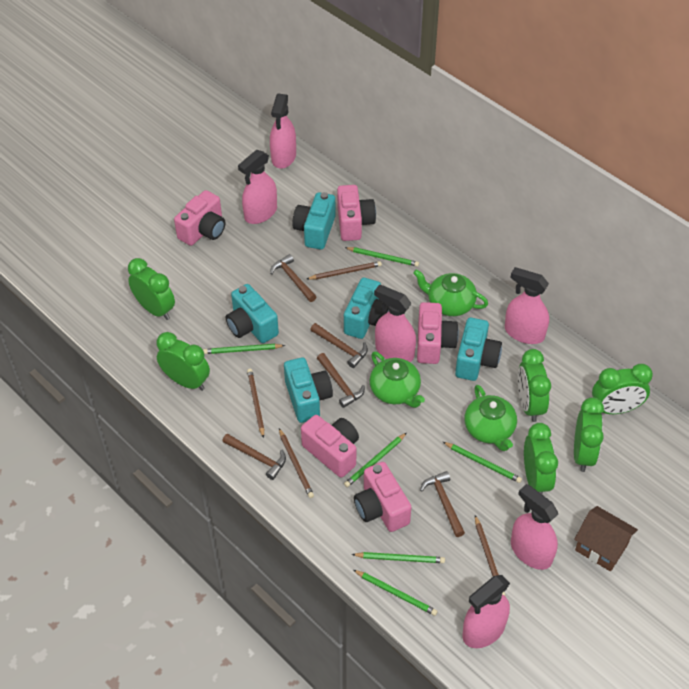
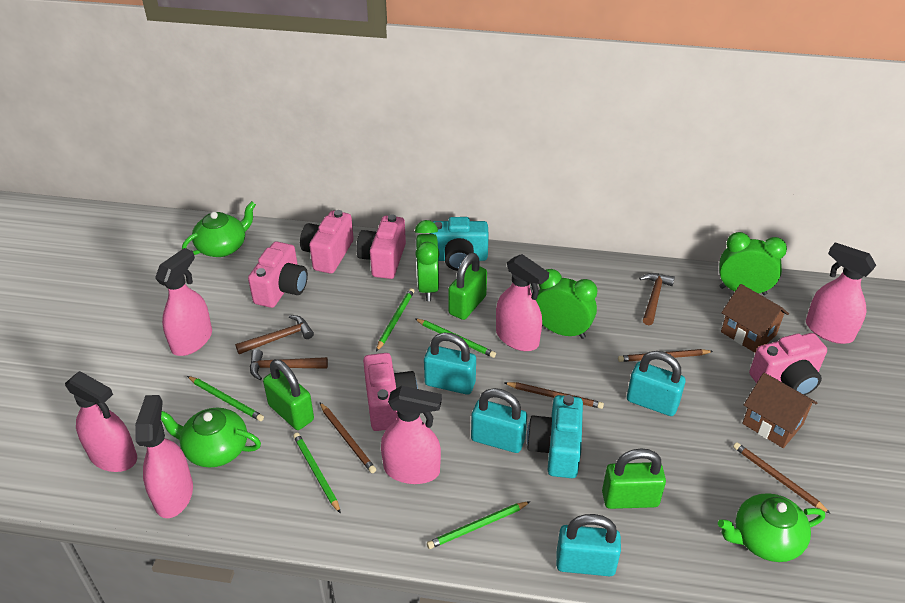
brown hammer: 5 -> 3
brown house: 1 -> 2
green clock: 6 -> 3
green padlock: 0 -> 3
green pencil: 6 -> 5
turquoise camera: 5 -> 2
turquoise padlock: 0 -> 4

